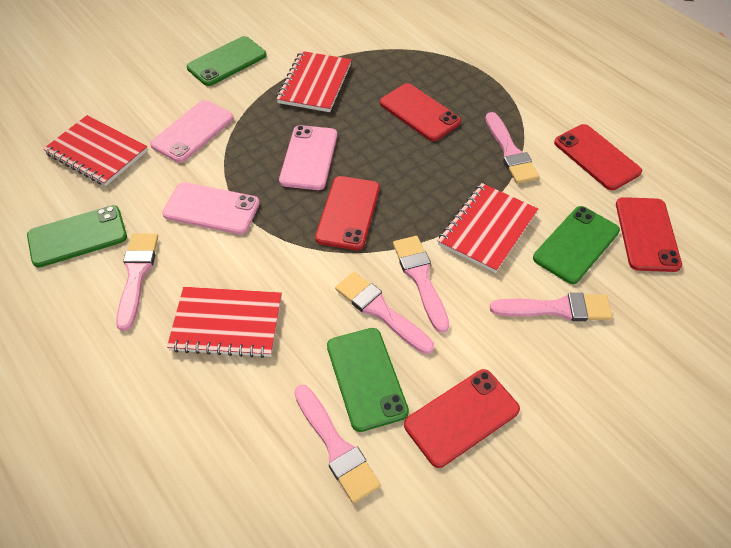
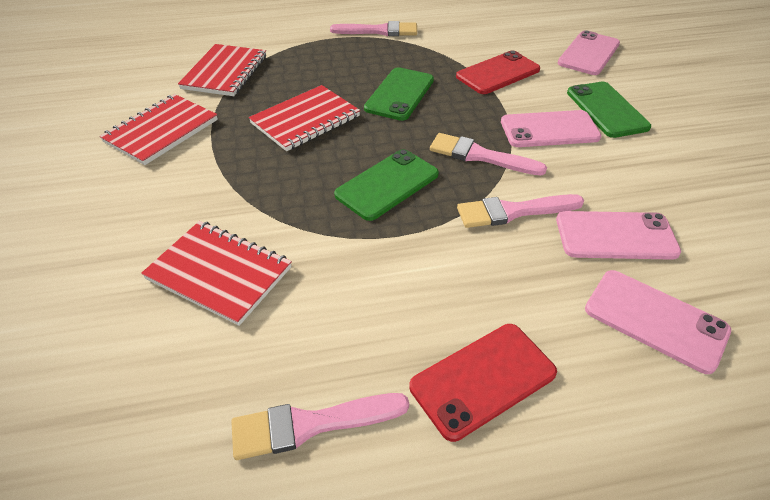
green phone: 4 -> 3
pink brush: 6 -> 4
pink phone: 3 -> 4
red phone: 5 -> 2

